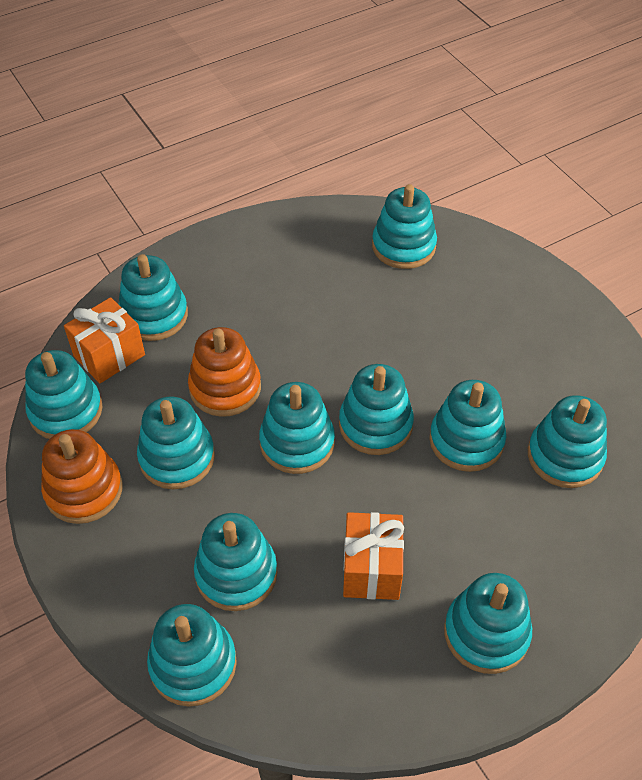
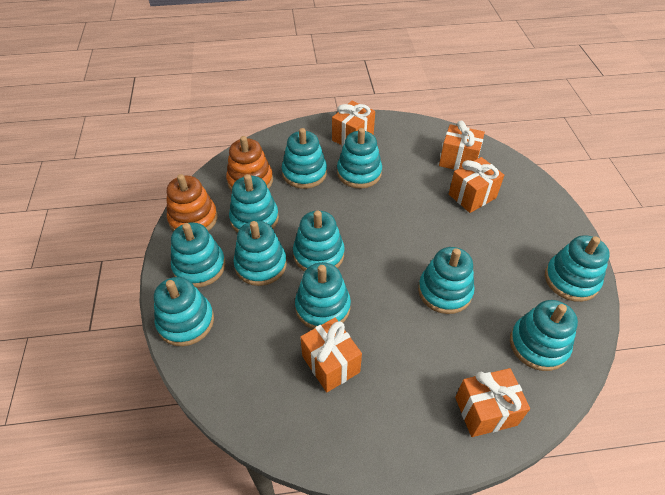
orange gift: 2 -> 5

